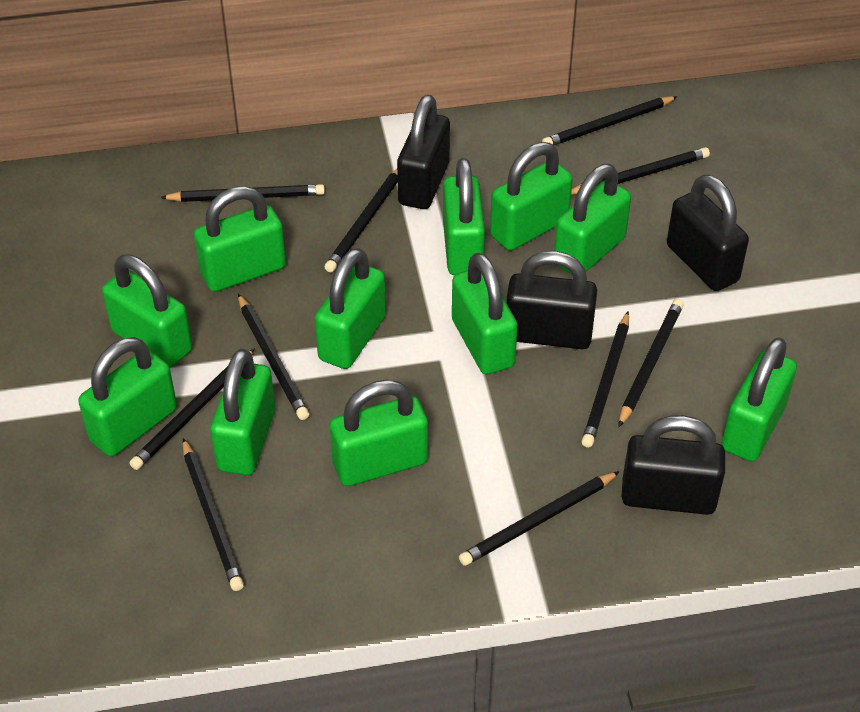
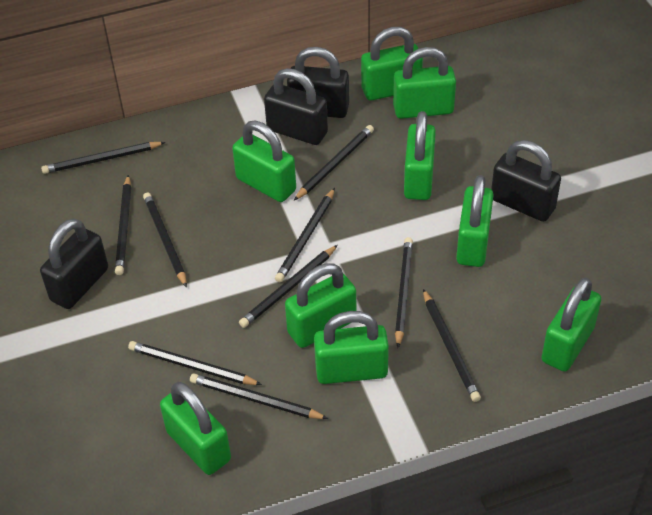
green padlock: 11 -> 9

